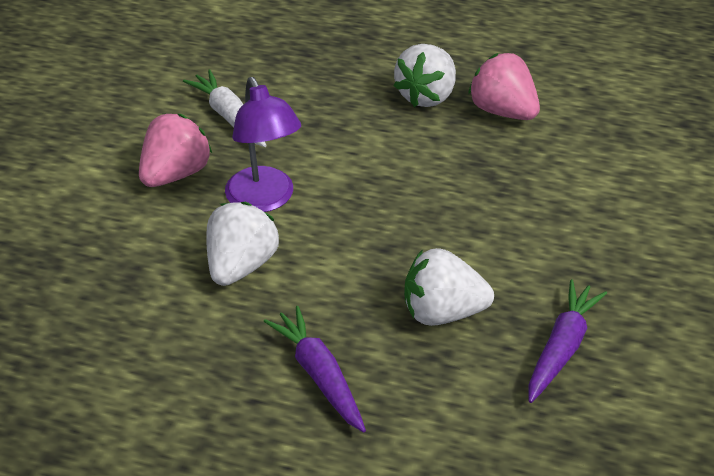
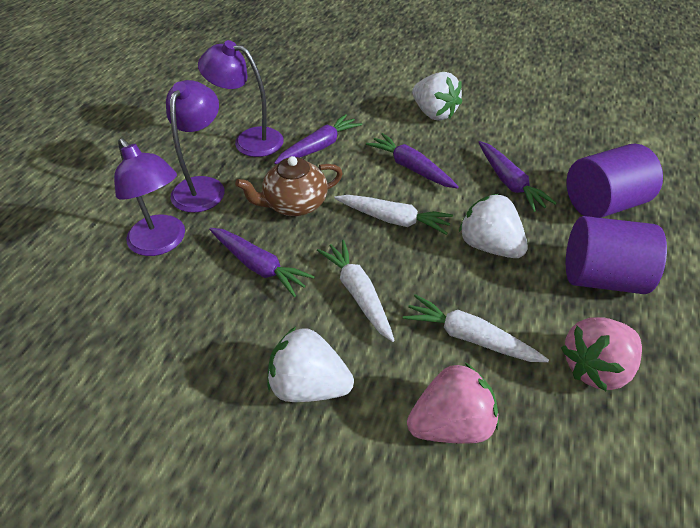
brown teapot: 0 -> 1
purple carrot: 2 -> 4
purple cylinder: 0 -> 2
purple lamp: 1 -> 3
white carrot: 1 -> 3

